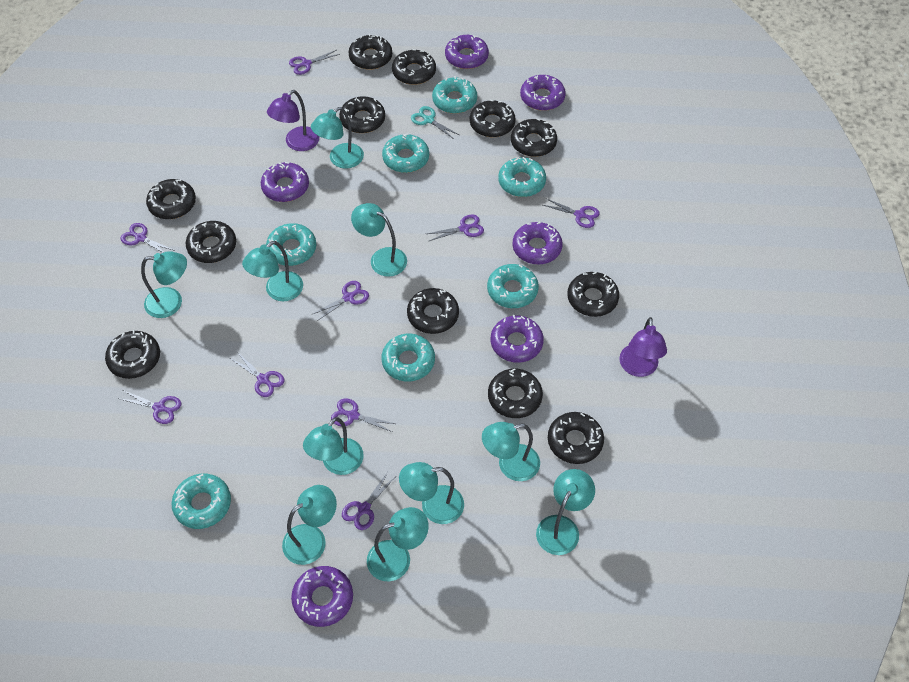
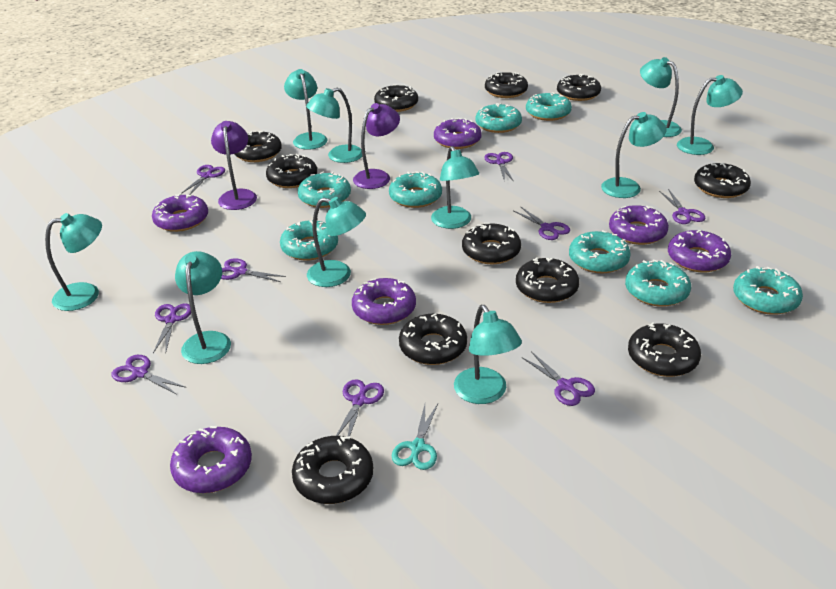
black donut: 12 -> 11
turquoise donut: 7 -> 8

